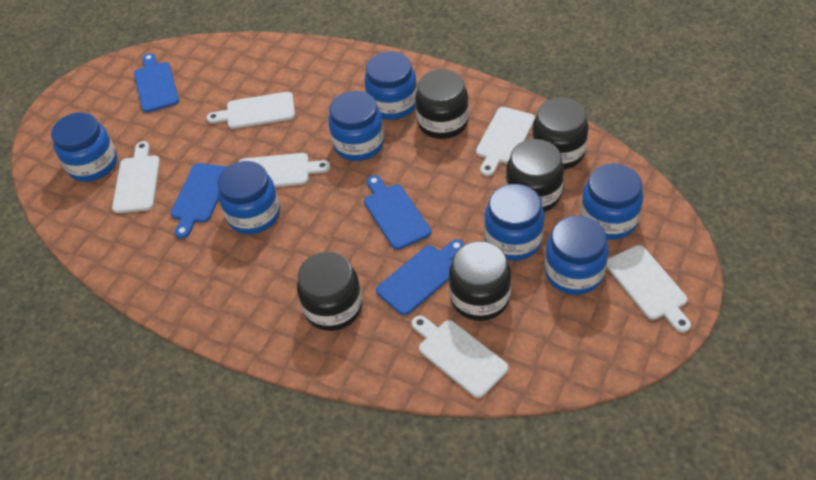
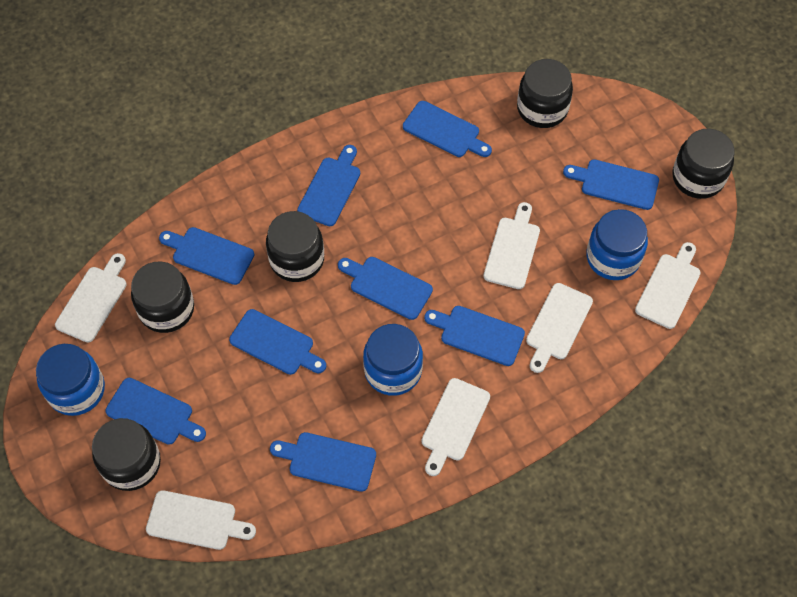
blue cutting board: 4 -> 9
blue jar: 7 -> 3

